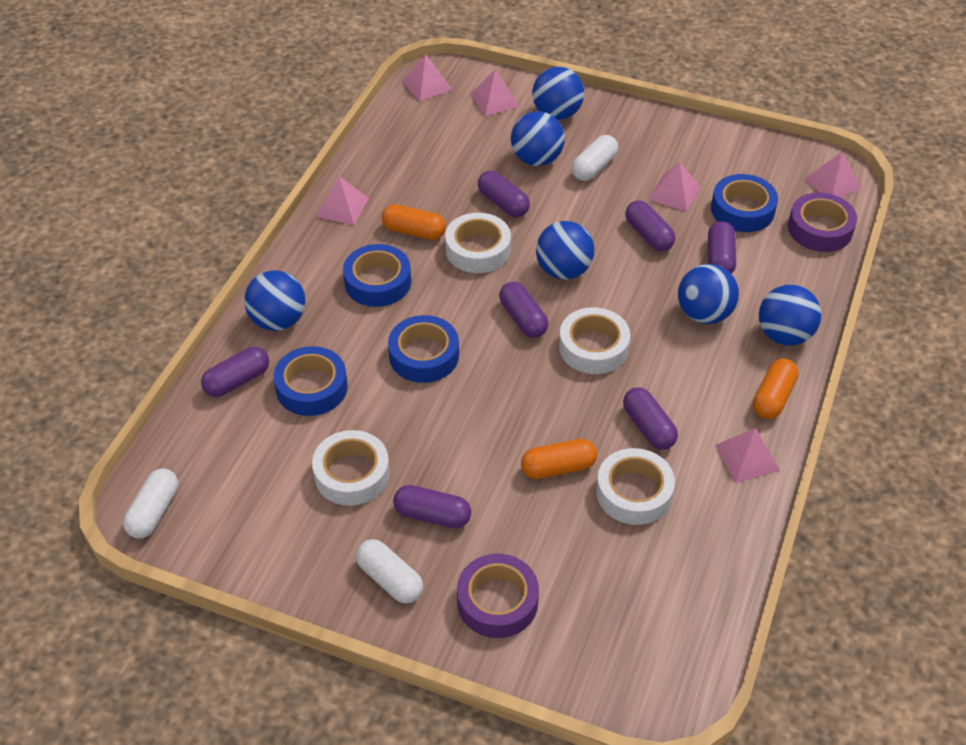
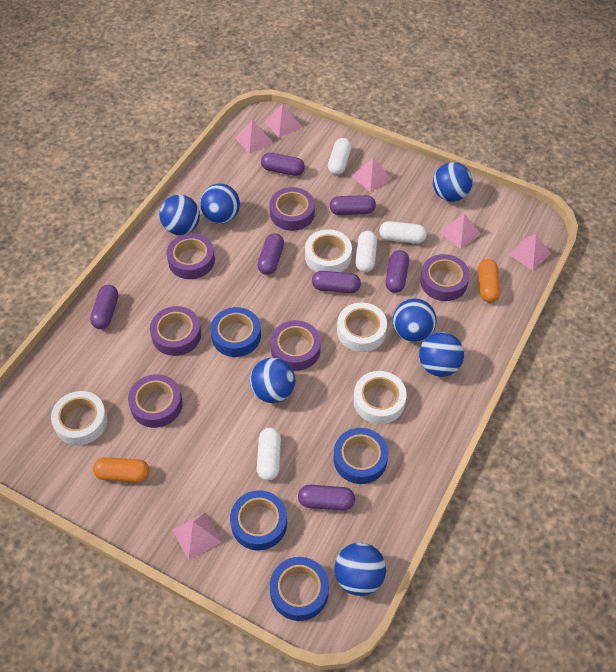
blue ball: 6 -> 7
orange capsule: 3 -> 2
purple tape: 2 -> 6
white capsule: 3 -> 4

